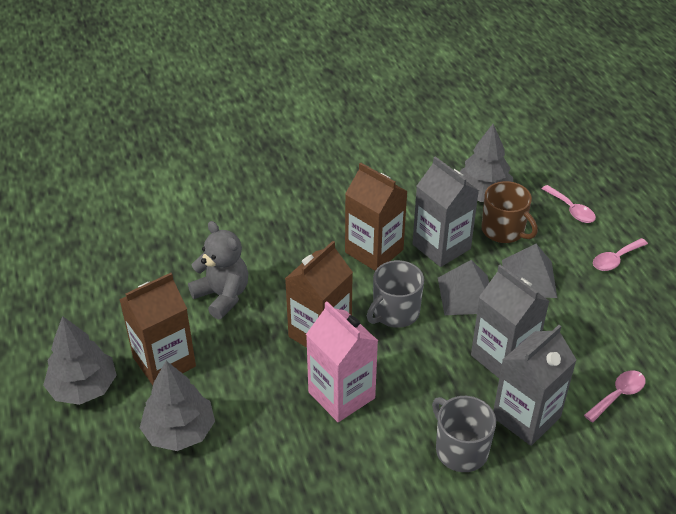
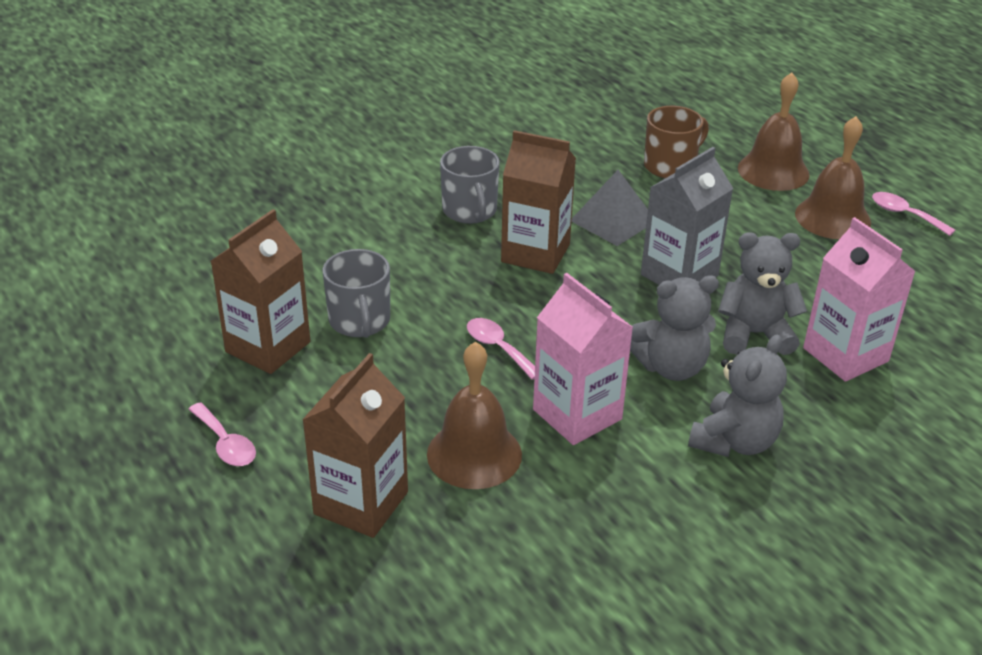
brown bell: 0 -> 3
grey carton: 3 -> 1
grey pyramid: 2 -> 1
grey teddy bear: 1 -> 3
grey tree: 3 -> 0
pink carton: 1 -> 2

